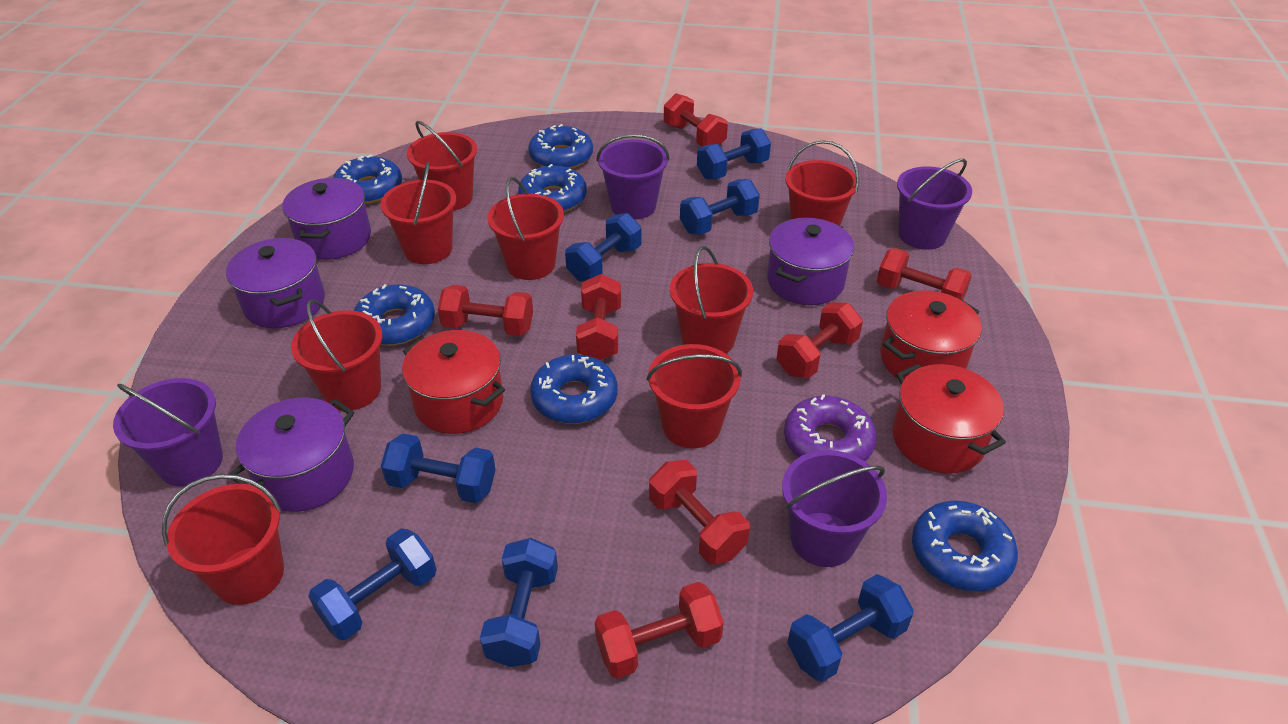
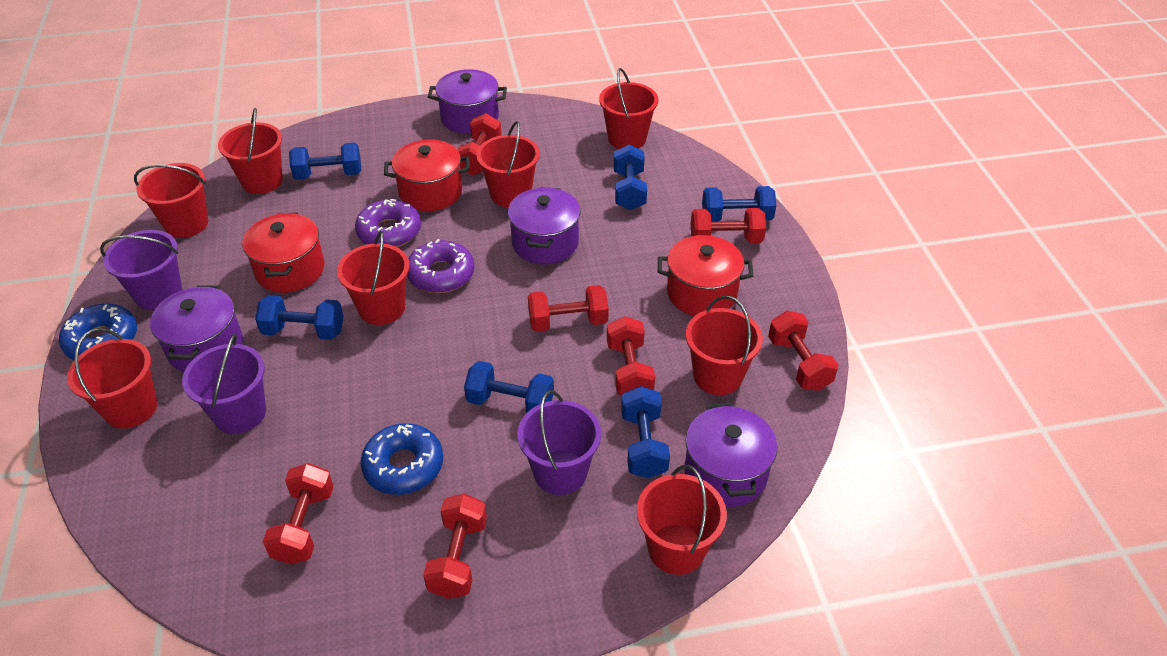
blue donut: 6 -> 2
blue dumbbell: 7 -> 6
purple bucket: 4 -> 3
purple donut: 1 -> 2

